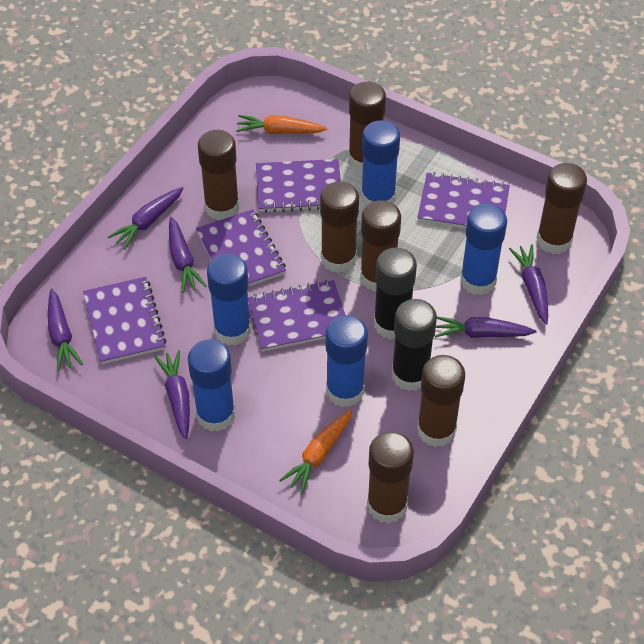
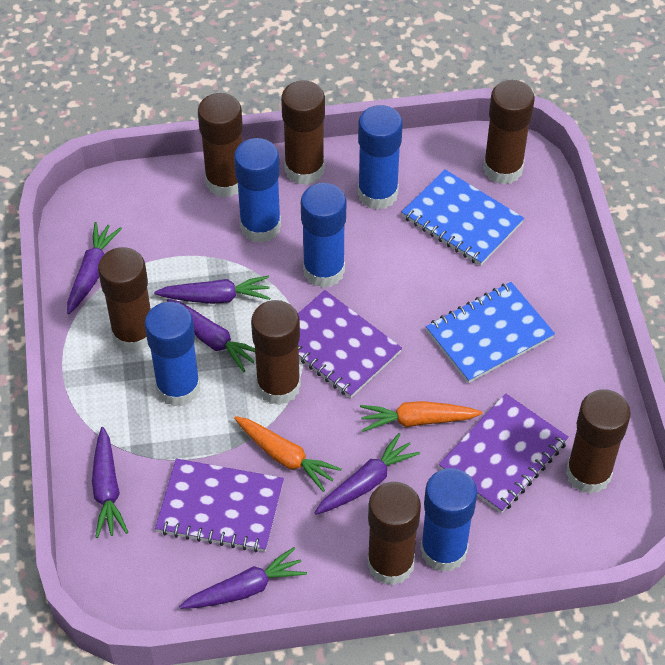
black glue stick: 2 -> 0
blue notebook: 0 -> 2
purple notebook: 5 -> 3

